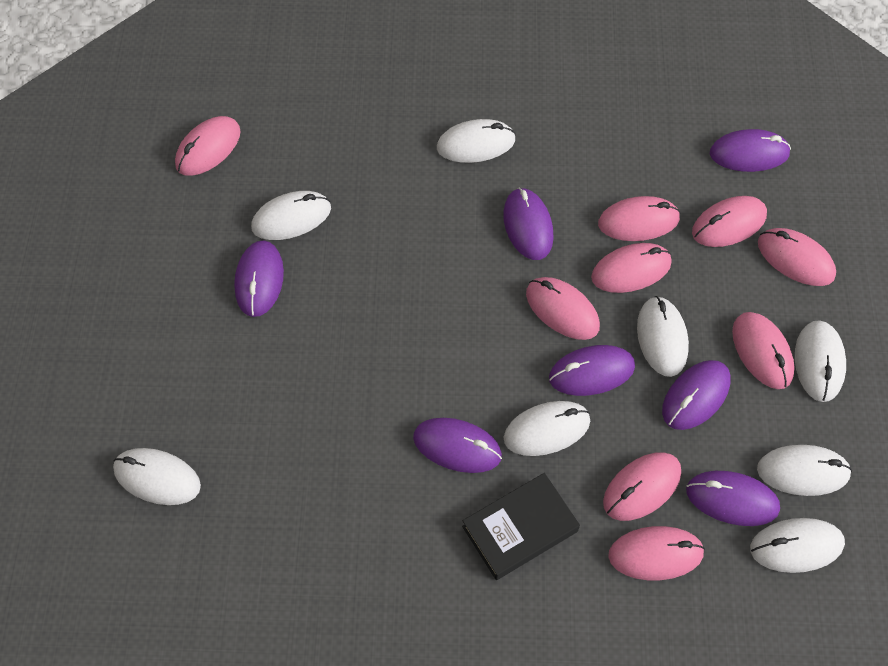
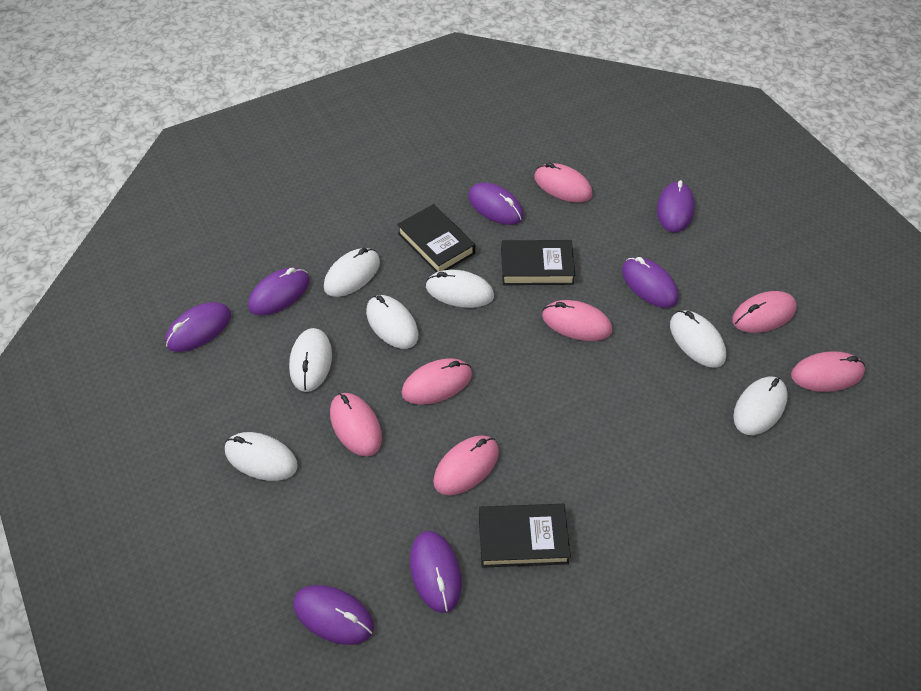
black book: 1 -> 3
pink mouse: 9 -> 7
white mouse: 8 -> 7

